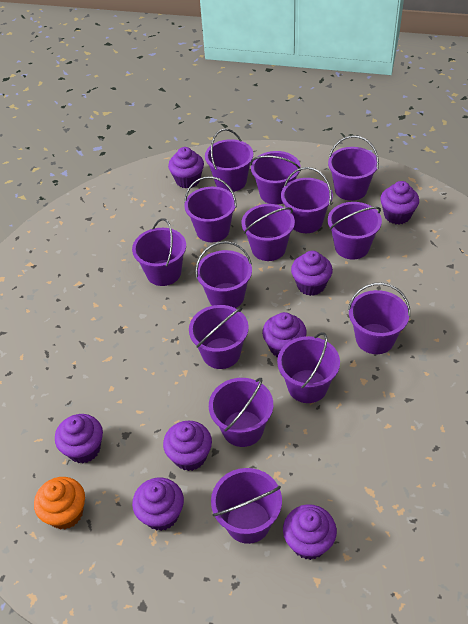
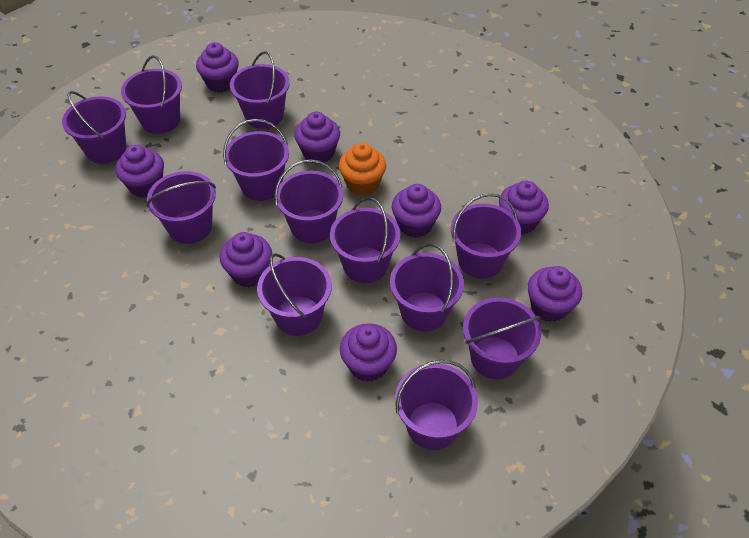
purple bucket: 14 -> 12

